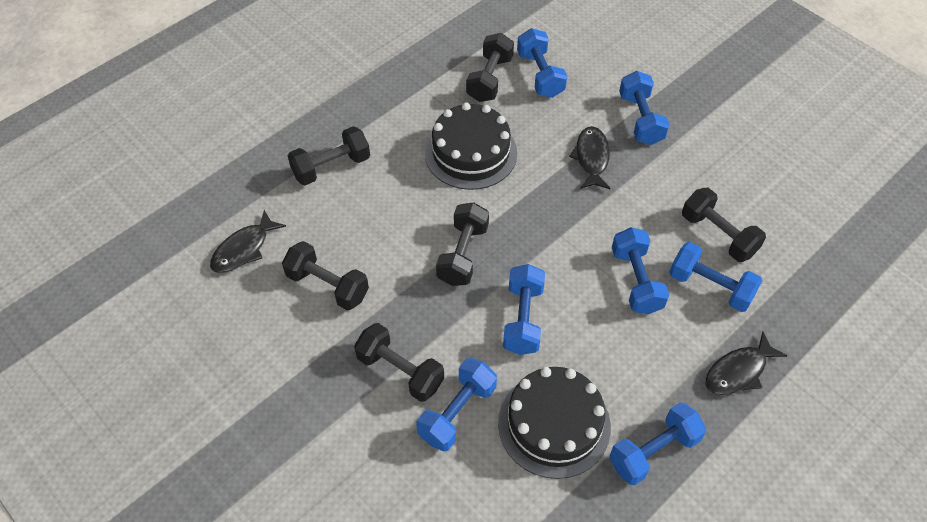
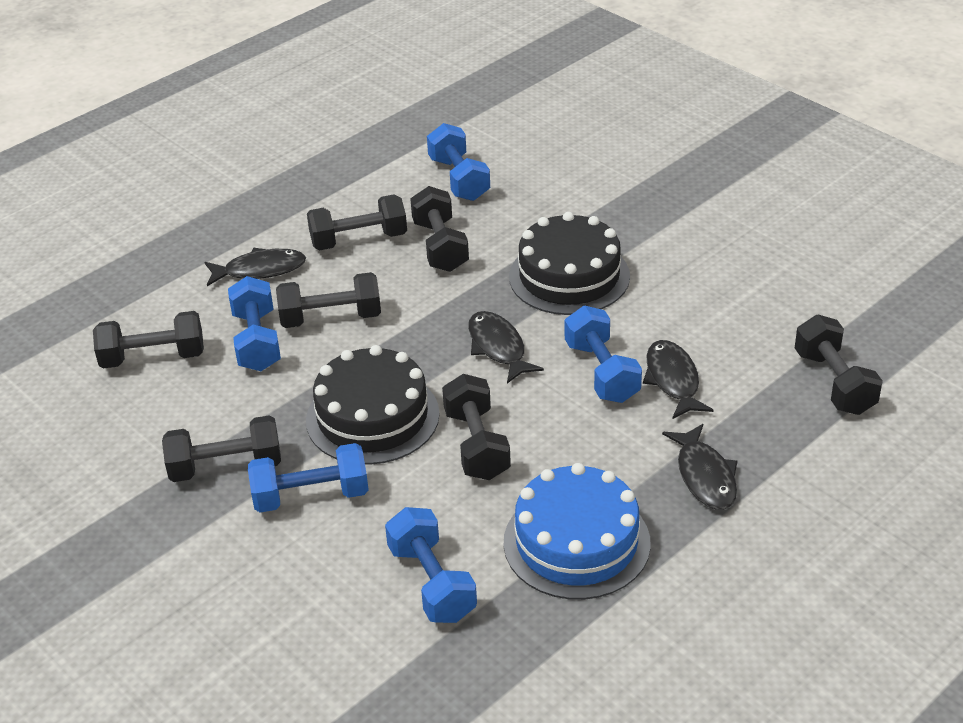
black dumbbell: 6 -> 7
black fish: 3 -> 4
blue cake: 0 -> 1
blue dumbbell: 7 -> 5

